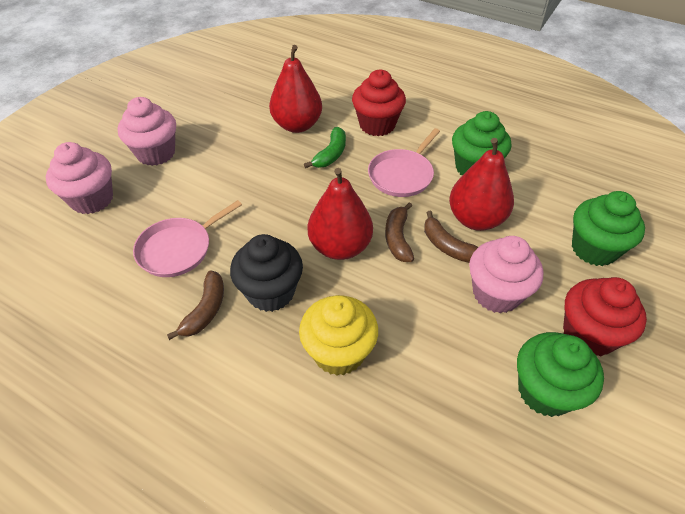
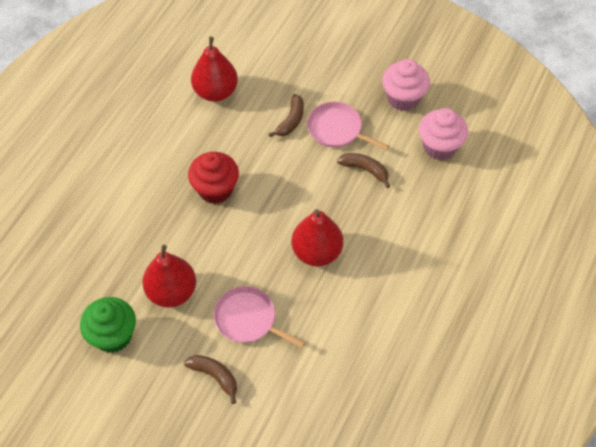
black cupcake: 1 -> 0
green banana: 1 -> 0
green cupcake: 3 -> 1
pink cupcake: 3 -> 2
red cupcake: 2 -> 1
yellow cupcake: 1 -> 0

